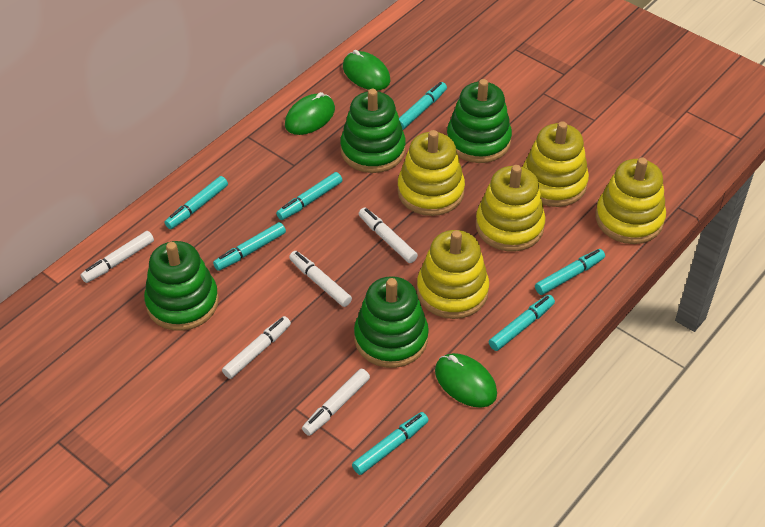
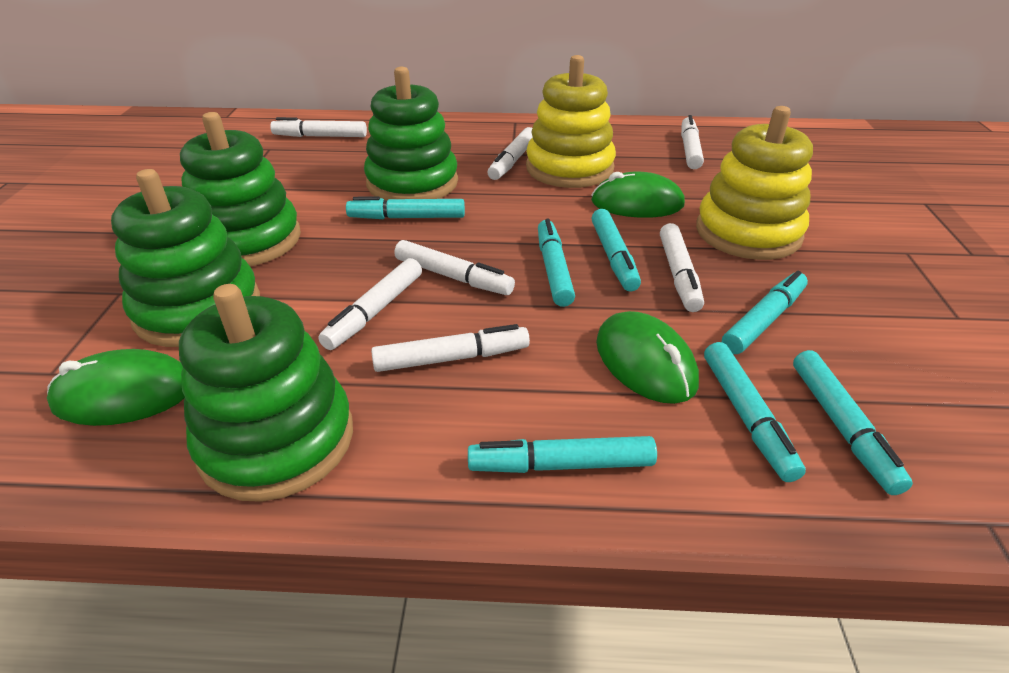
white marker: 5 -> 7
yellow stacking toy: 5 -> 2

